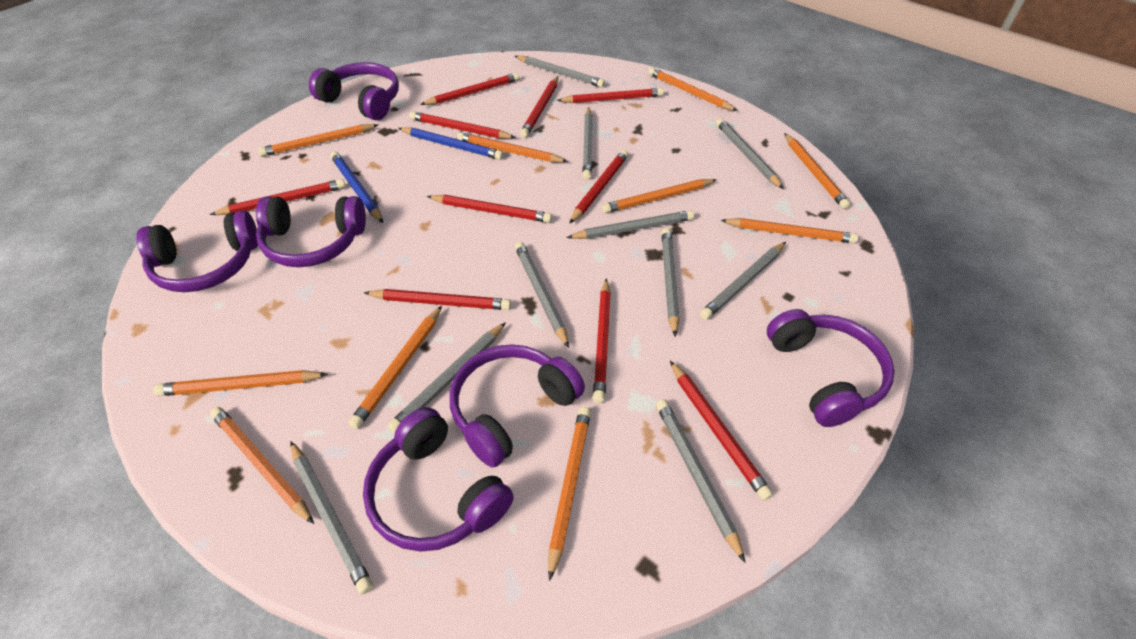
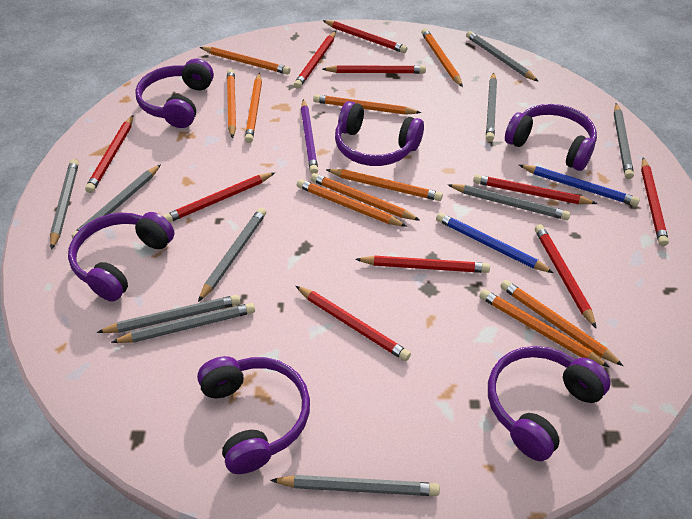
purple pencil: 0 -> 1

